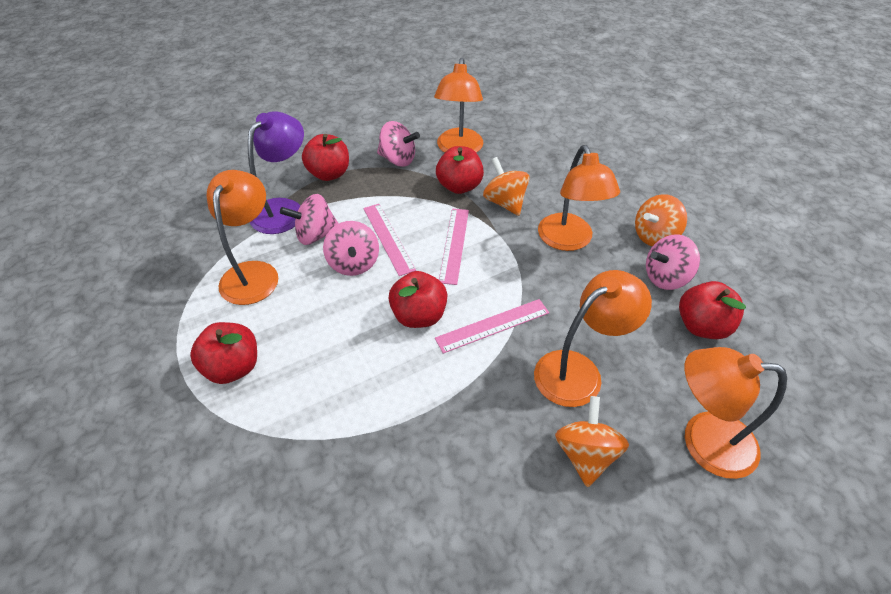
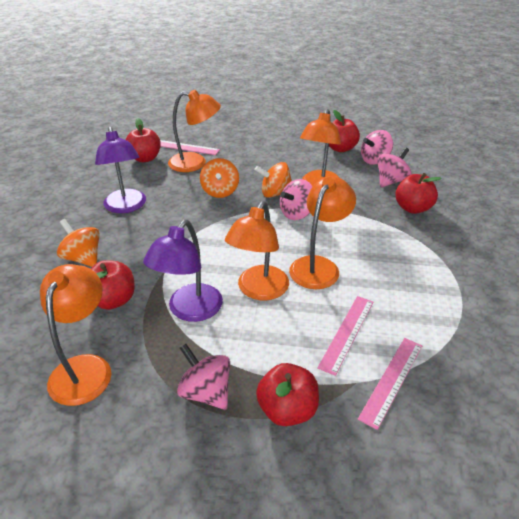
purple lamp: 1 -> 2

